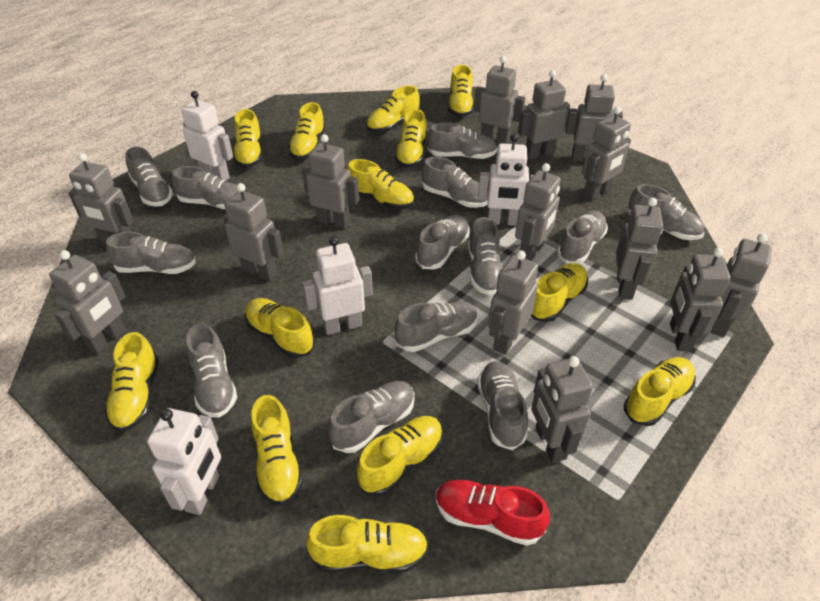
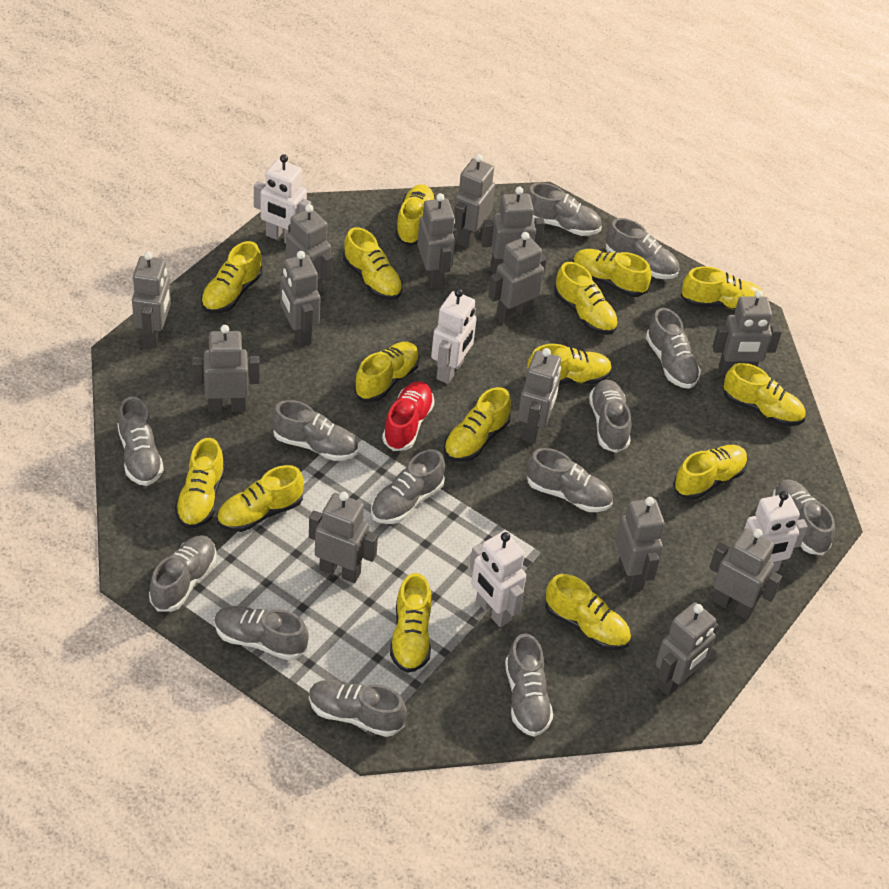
yellow shoe: 13 -> 15

